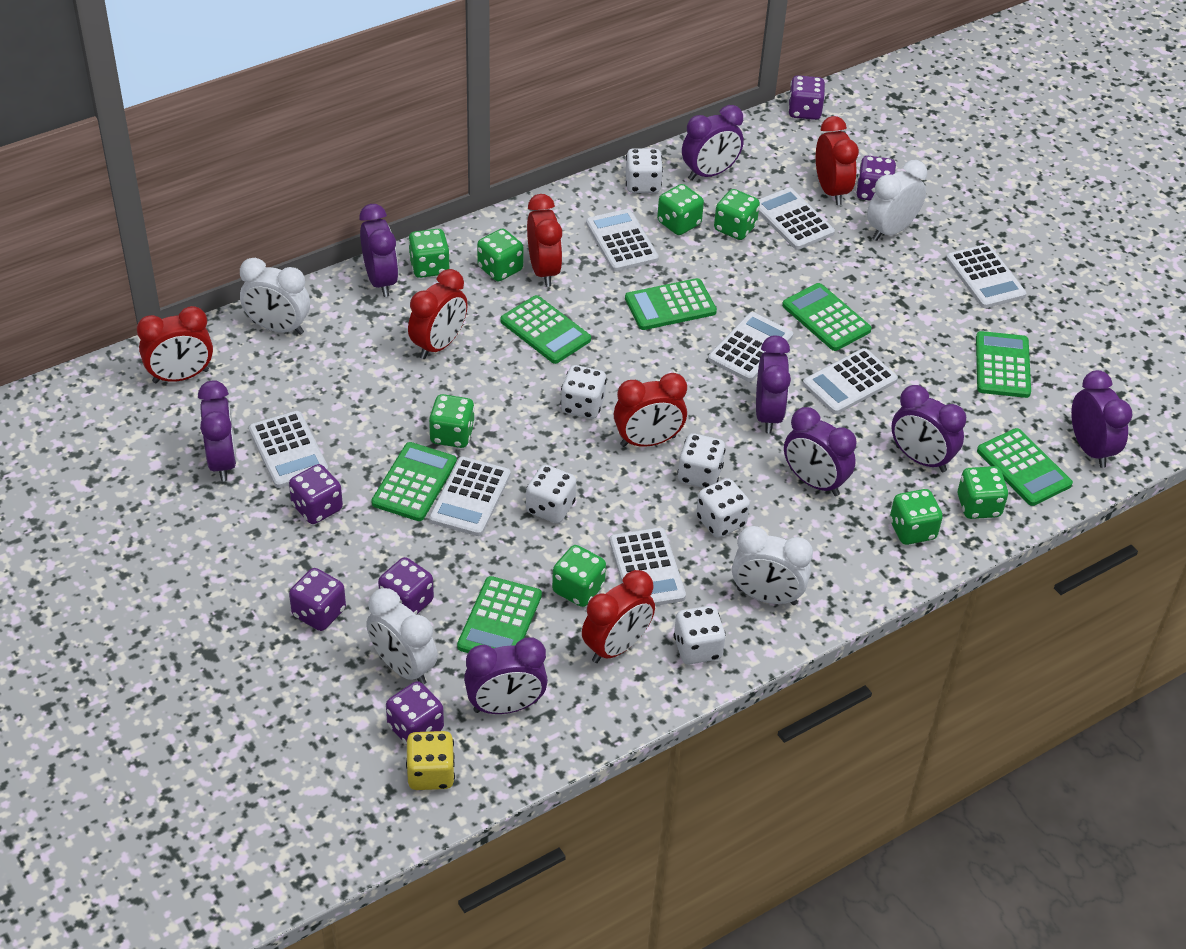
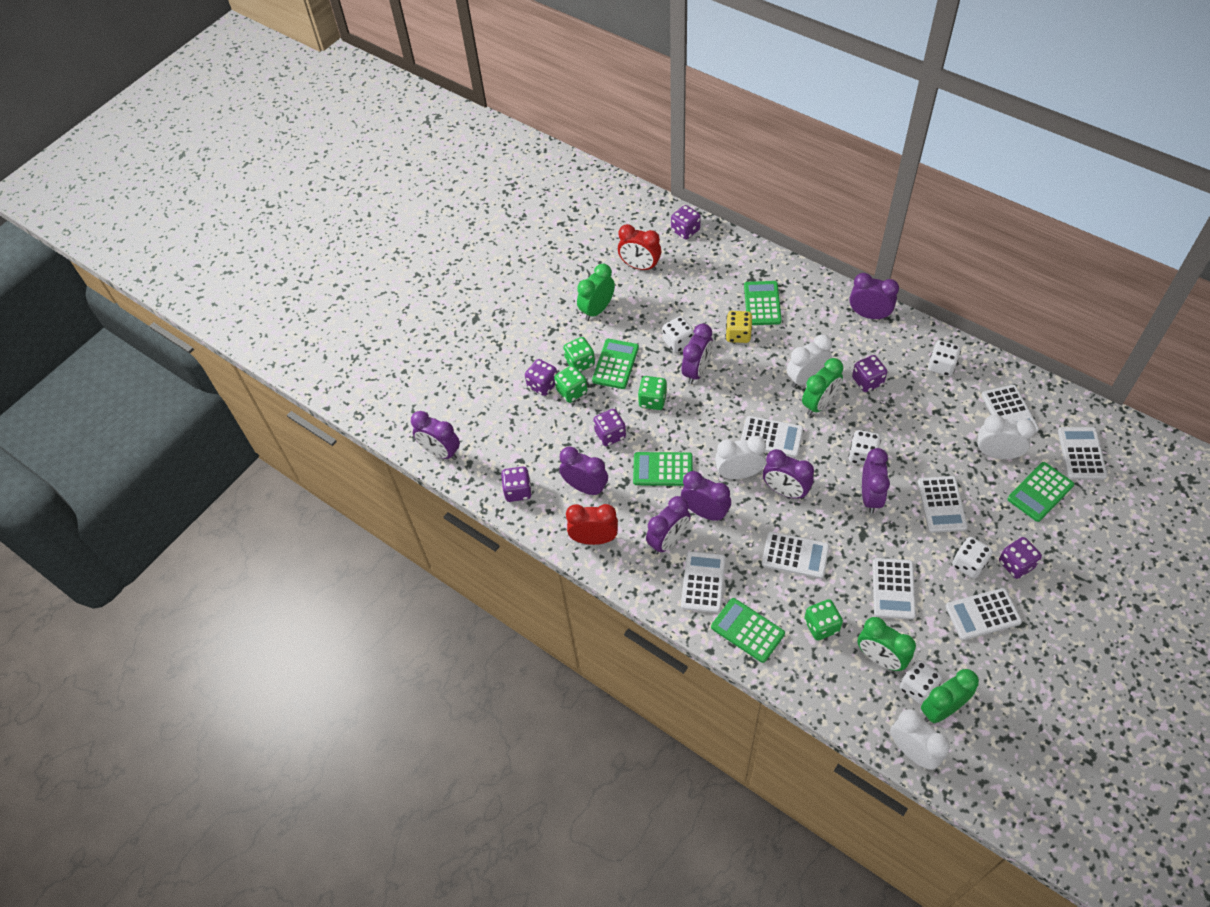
green calculator: 7 -> 5
green clock: 0 -> 4
green dice: 8 -> 4
red clock: 6 -> 2
white dice: 6 -> 5

